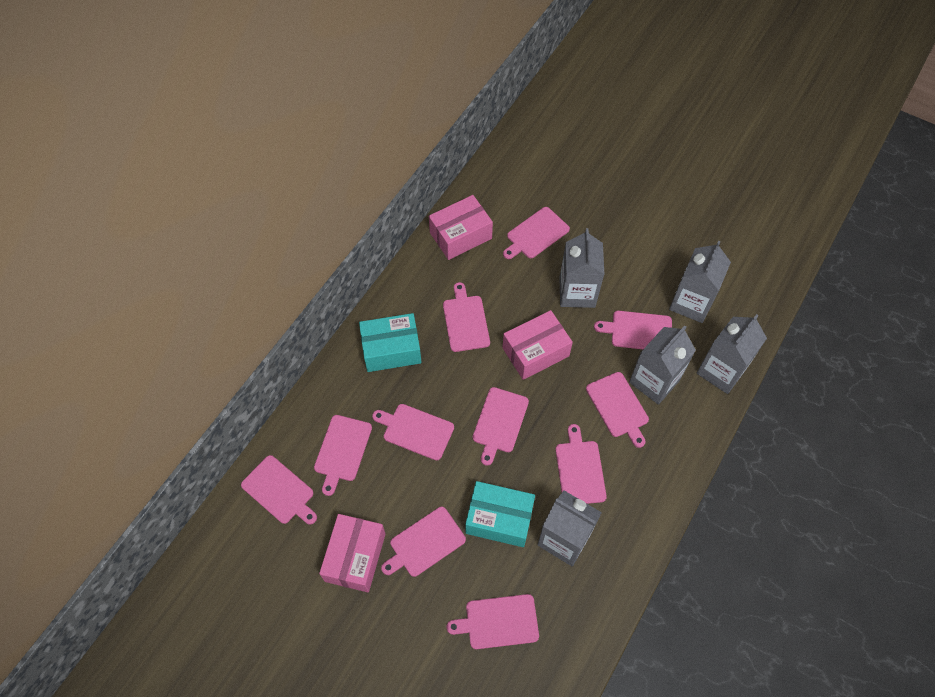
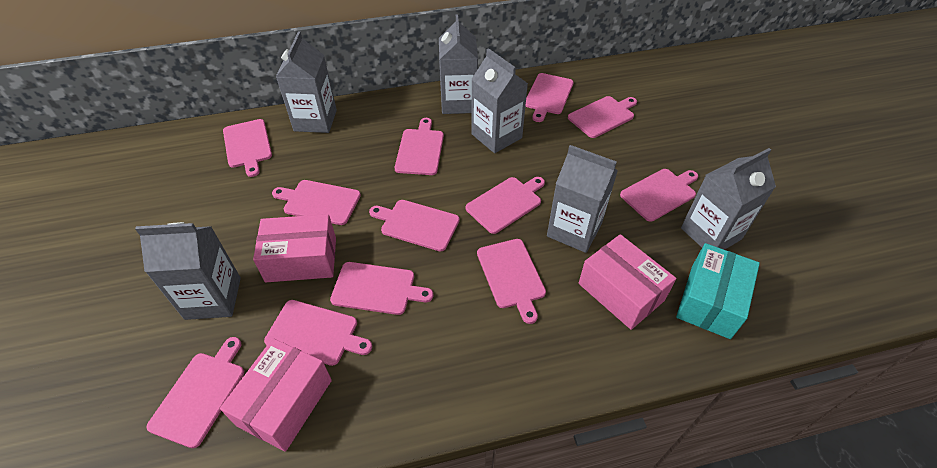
grey carton: 5 -> 6
pink cutting board: 11 -> 12
turquoise box: 2 -> 1

